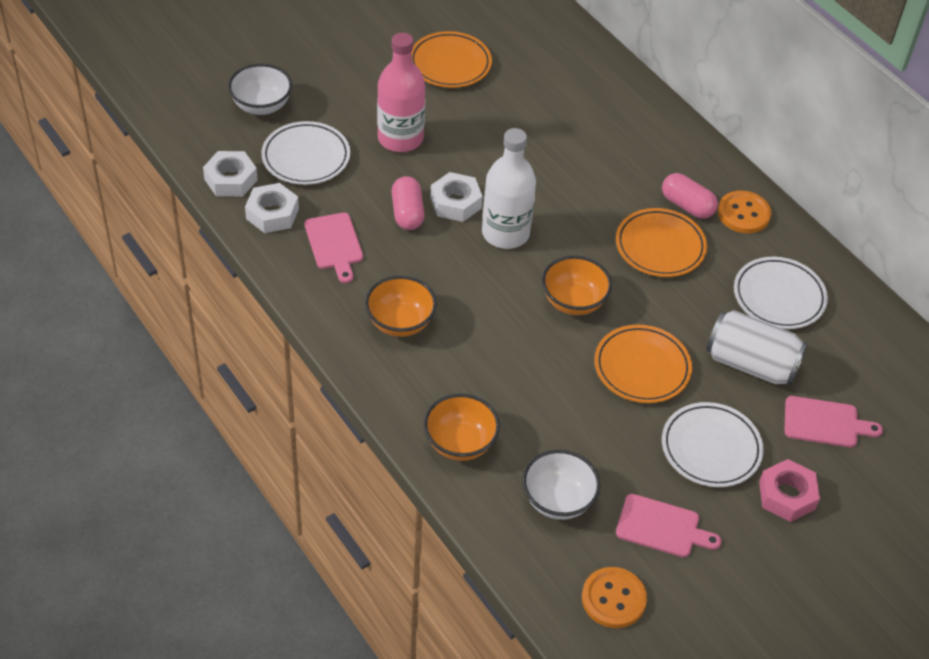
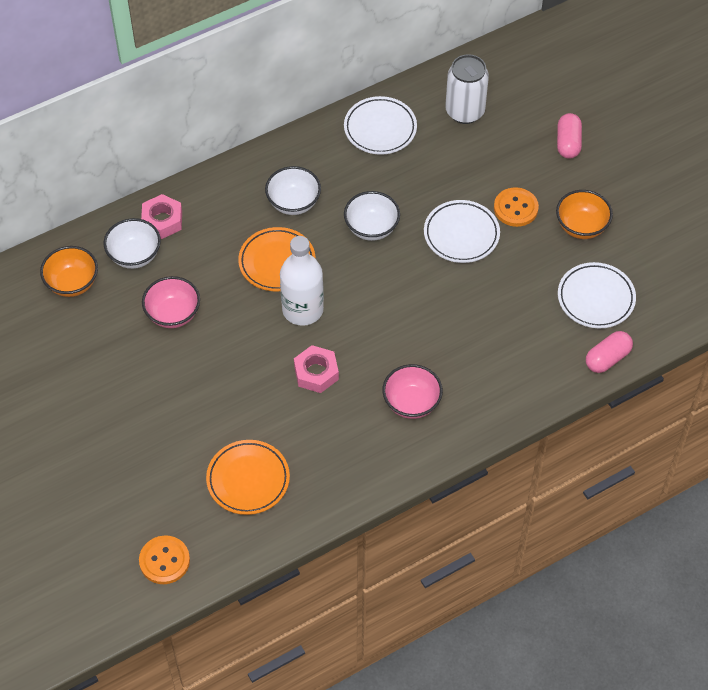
orange bowl: 3 -> 2
orange plate: 3 -> 2
pink bottle: 1 -> 0
pink bowl: 0 -> 2
pink cutting board: 3 -> 0
pink nut: 1 -> 2
white bowl: 2 -> 3
white nut: 3 -> 0

